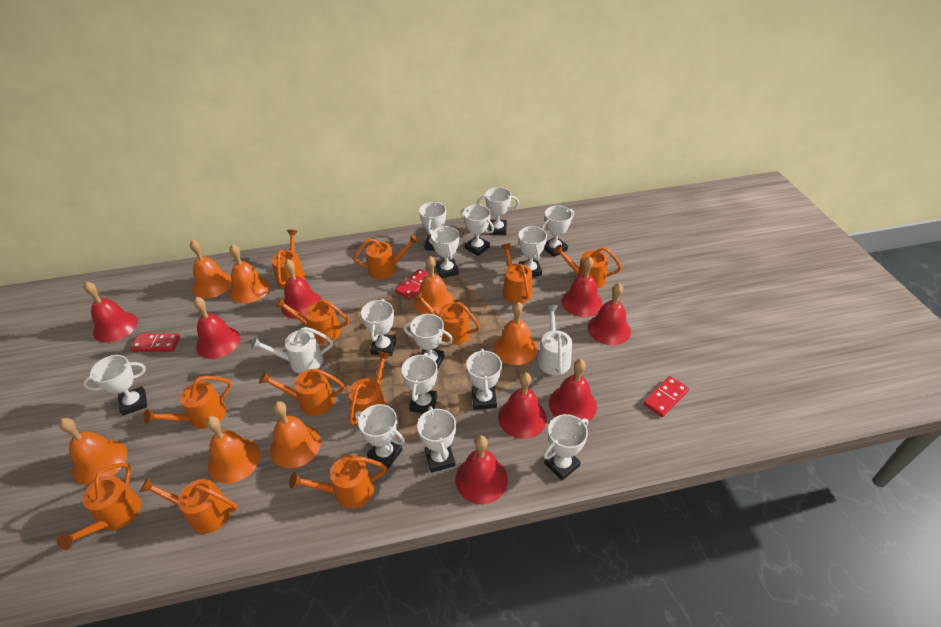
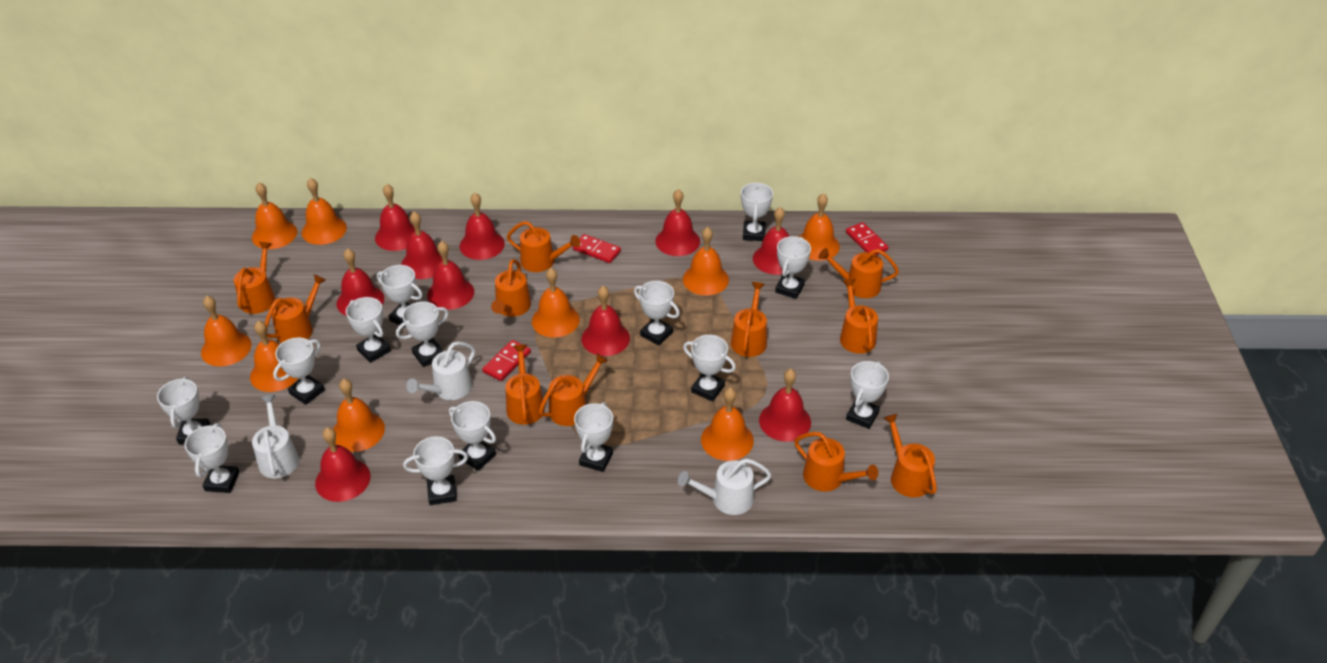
orange bell: 7 -> 9
orange watering can: 12 -> 11
red bell: 8 -> 10
white watering can: 2 -> 3

